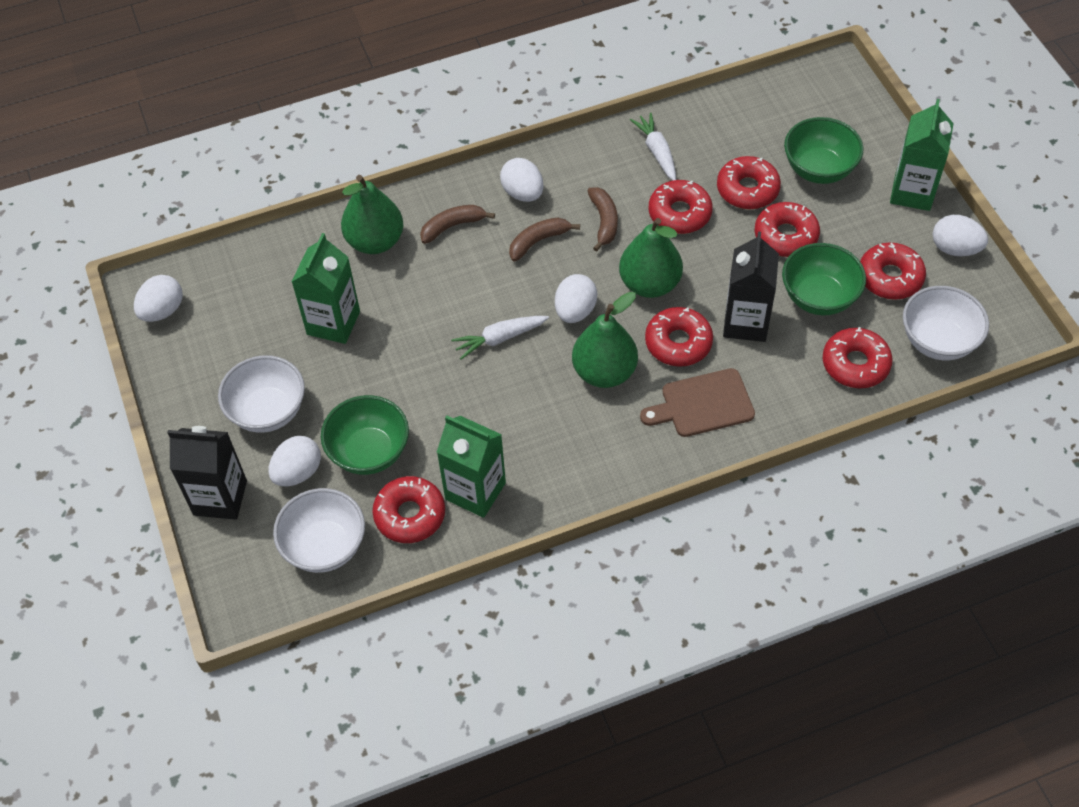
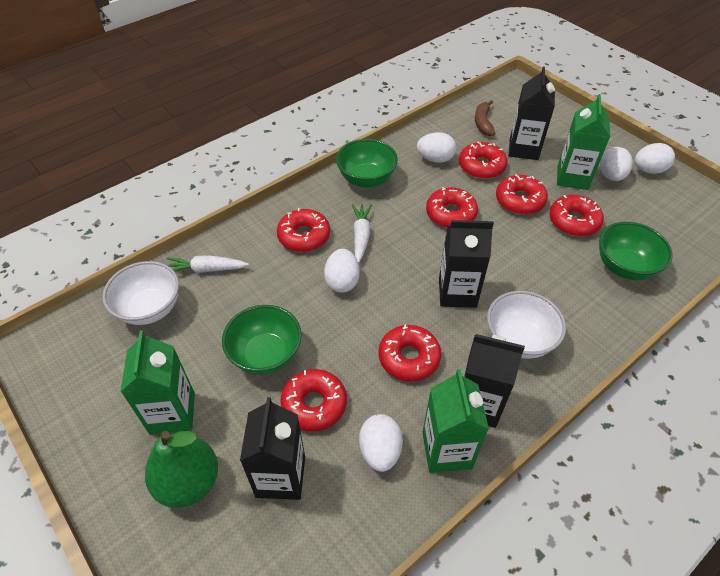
black carton: 2 -> 4
brown banana: 3 -> 1
brown cutting board: 1 -> 0
green pear: 3 -> 1
white bowl: 3 -> 2

